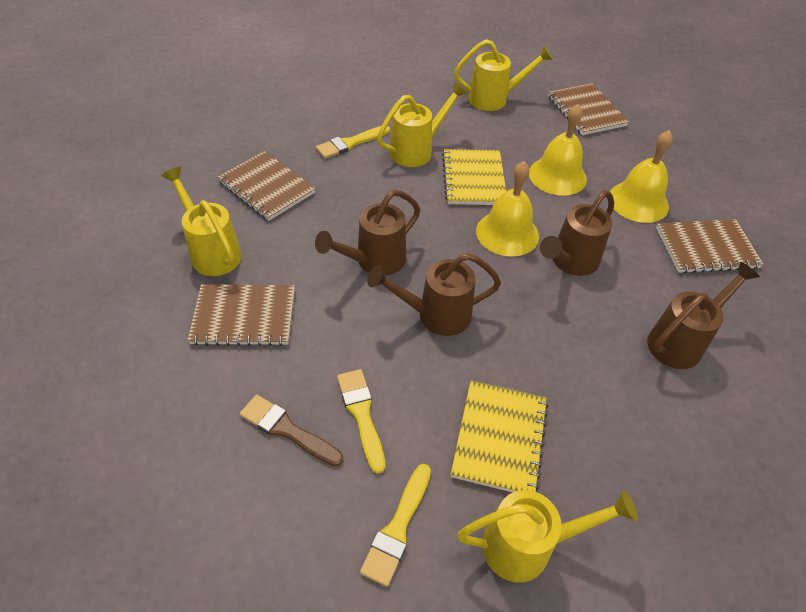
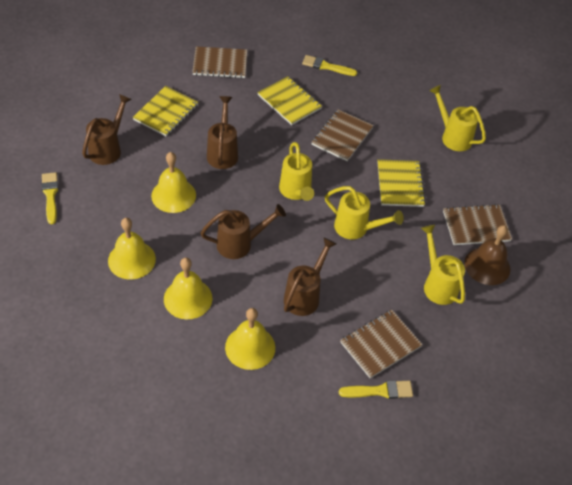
brown bell: 0 -> 1
brown brush: 1 -> 0
yellow bell: 3 -> 4
yellow notebook: 2 -> 3

